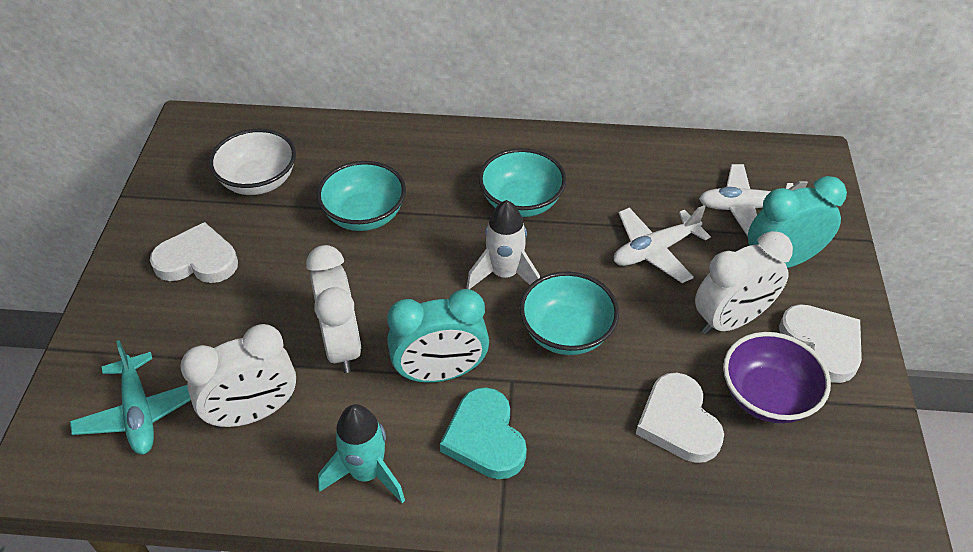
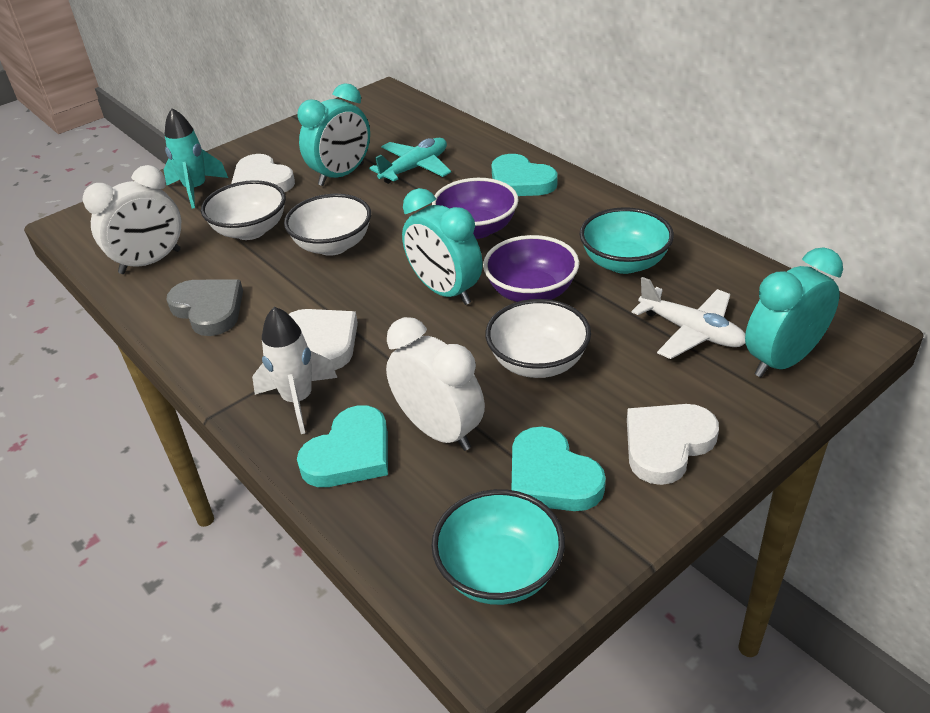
grey heart: 0 -> 1
purple bowl: 1 -> 2
turquoise bowl: 3 -> 2
turquoise clock: 2 -> 3
turquoise heart: 1 -> 3
white bowl: 1 -> 3
white clock: 3 -> 2
white plane: 2 -> 1

